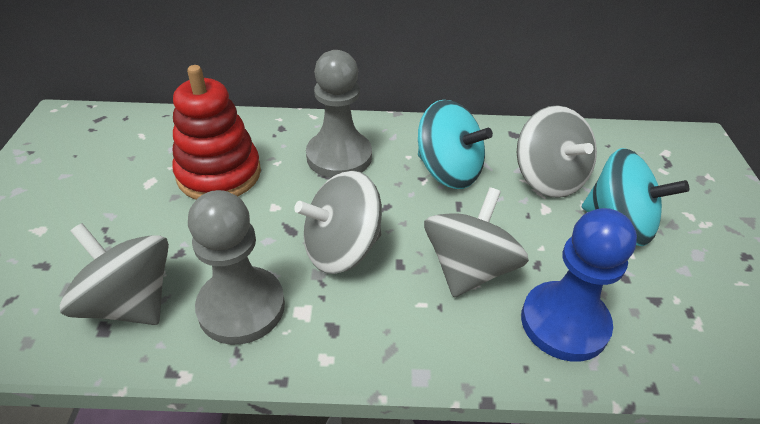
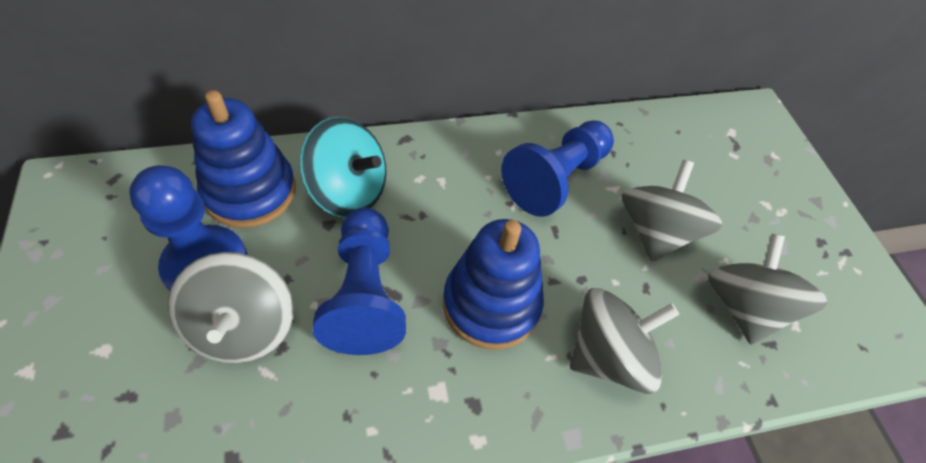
blue pawn: 1 -> 3
blue stacking toy: 0 -> 2
grey pawn: 2 -> 0
red stacking toy: 1 -> 0
turquoise spinning top: 2 -> 1

